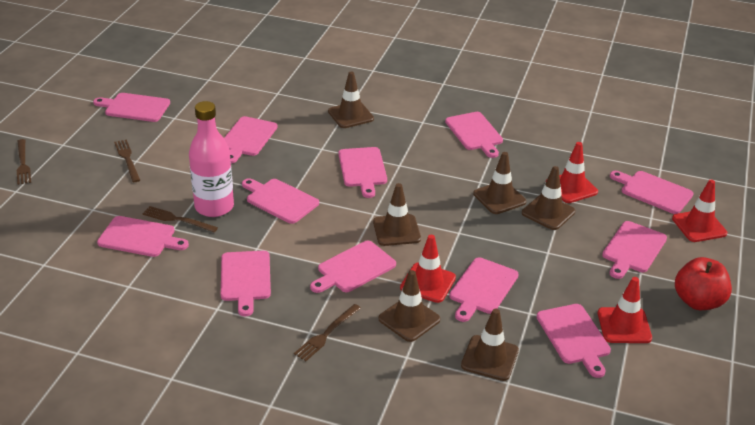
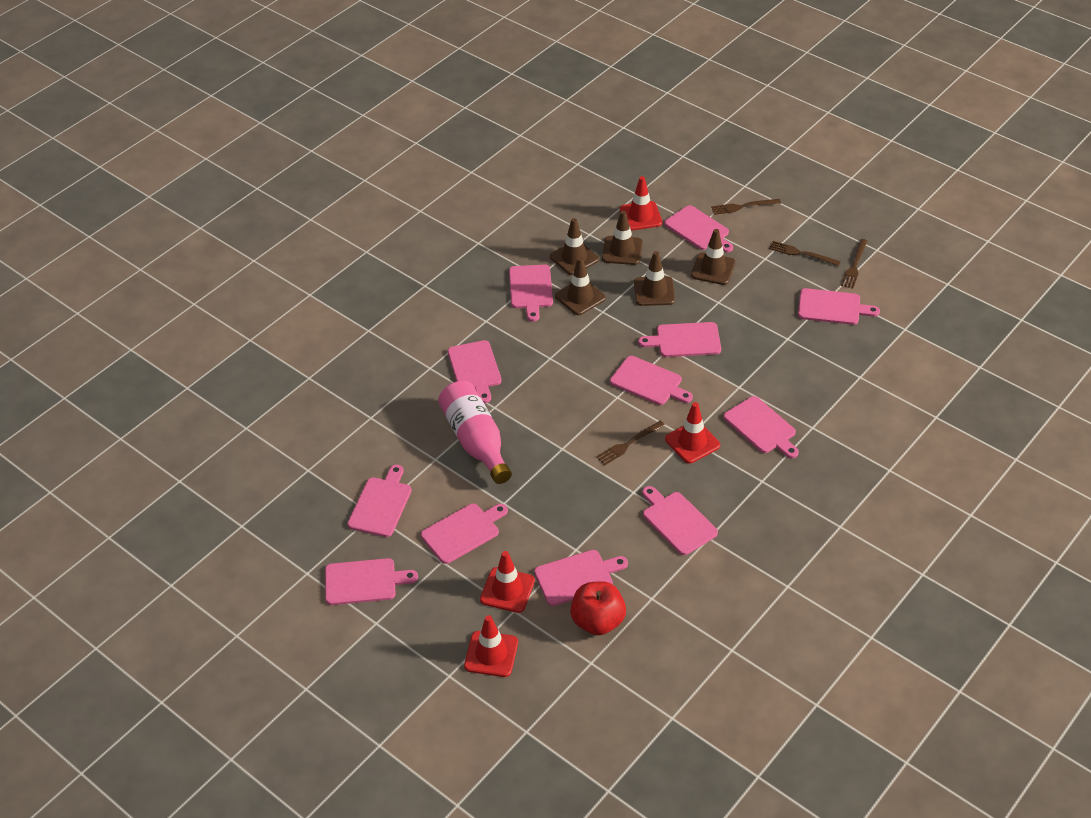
brown traffic cone: 6 -> 5

